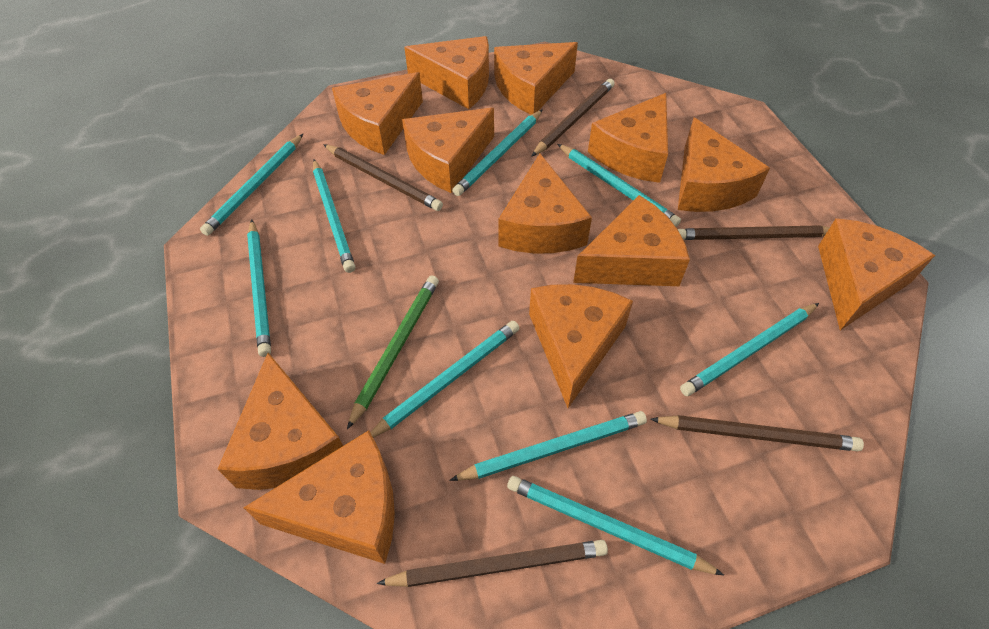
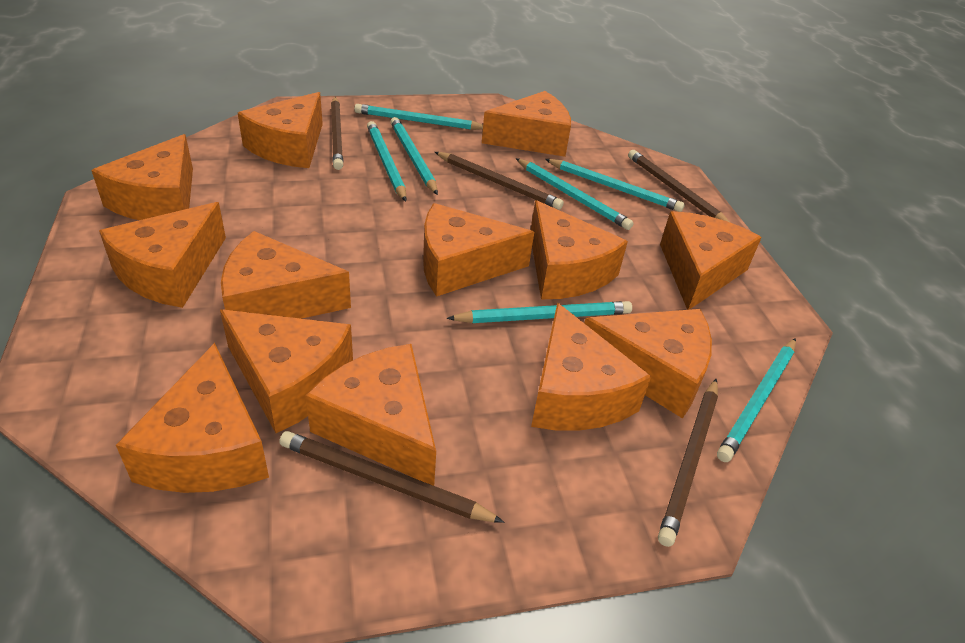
green pencil: 1 -> 0
orange cheese: 12 -> 13
turquoise pencil: 9 -> 7

